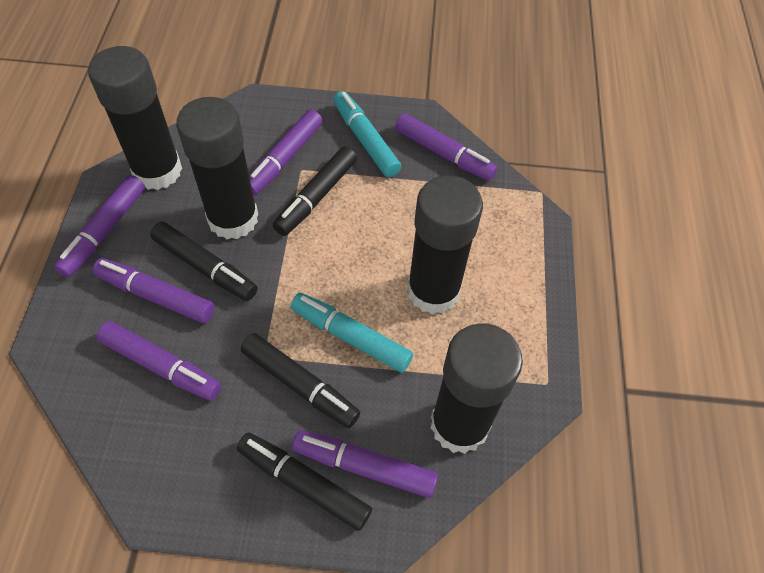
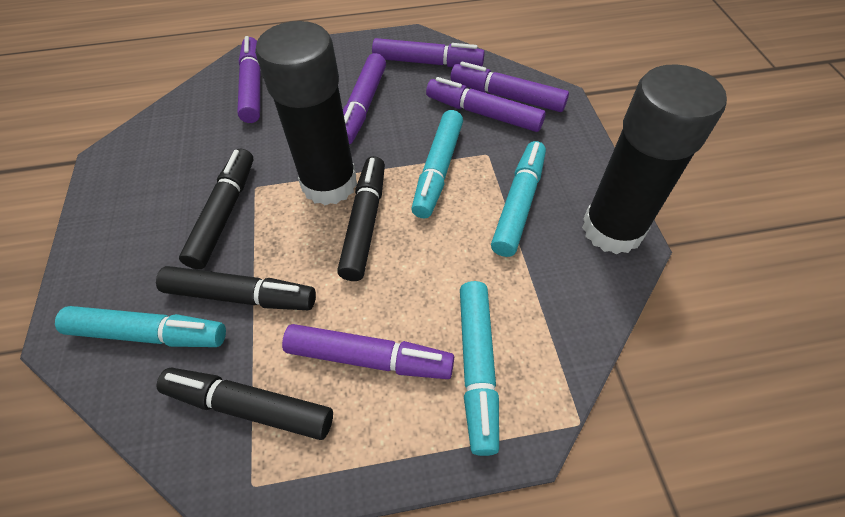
black glue stick: 4 -> 2
turquoise marker: 2 -> 4

